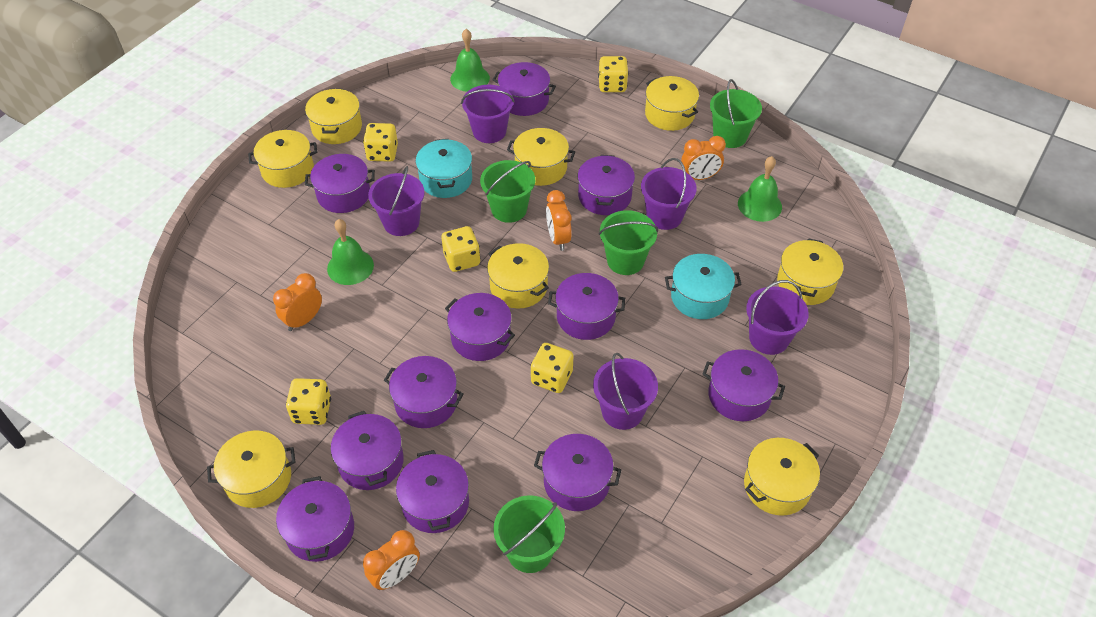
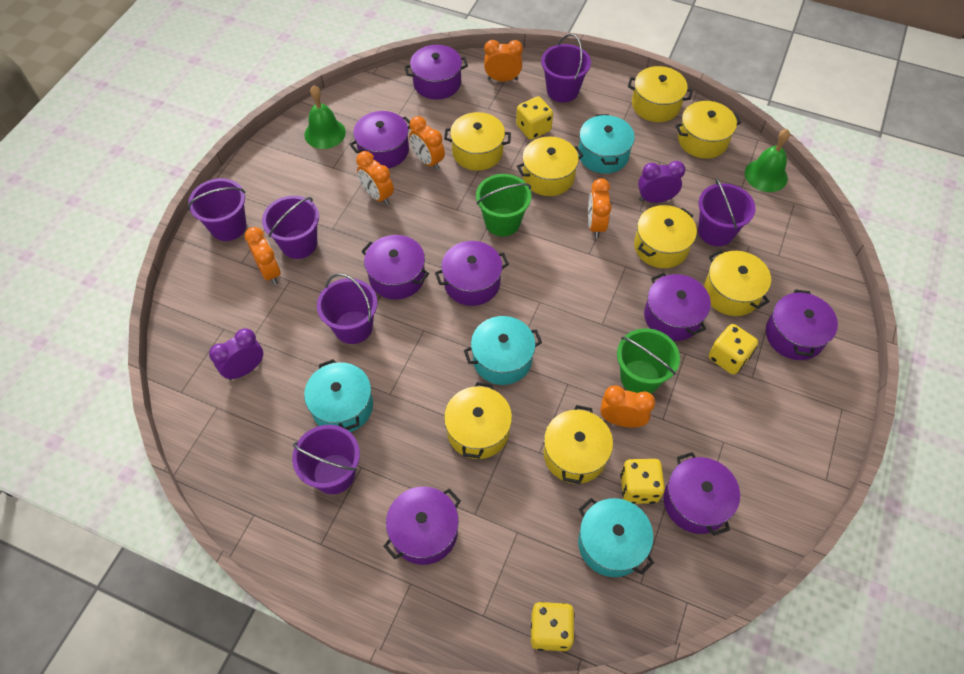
green bell: 3 -> 2
green bucket: 4 -> 2
orange clock: 4 -> 6
purple bucket: 5 -> 6
purple clock: 0 -> 2
purple pot: 11 -> 8
turquoise pot: 2 -> 4
yellow dice: 5 -> 4

